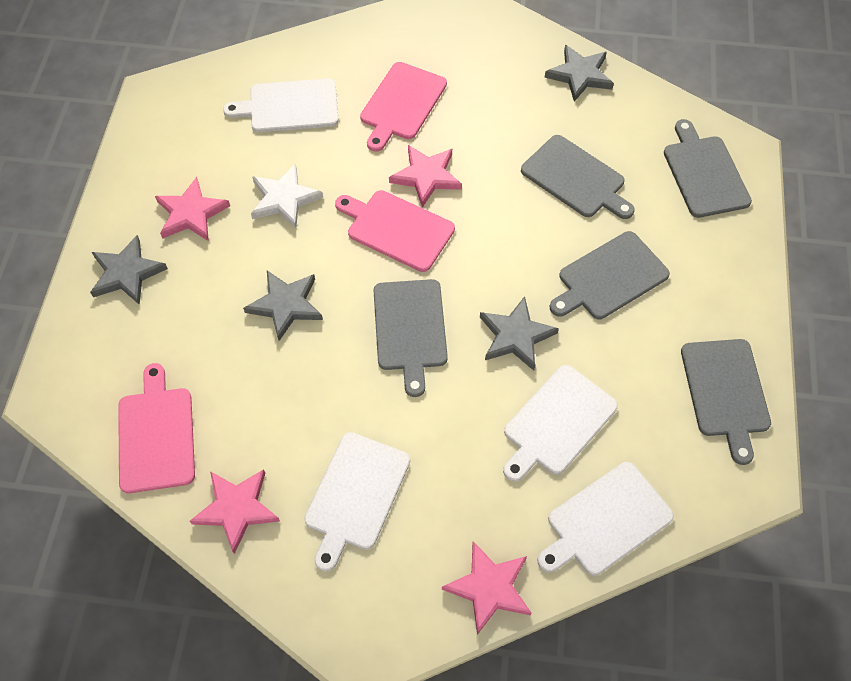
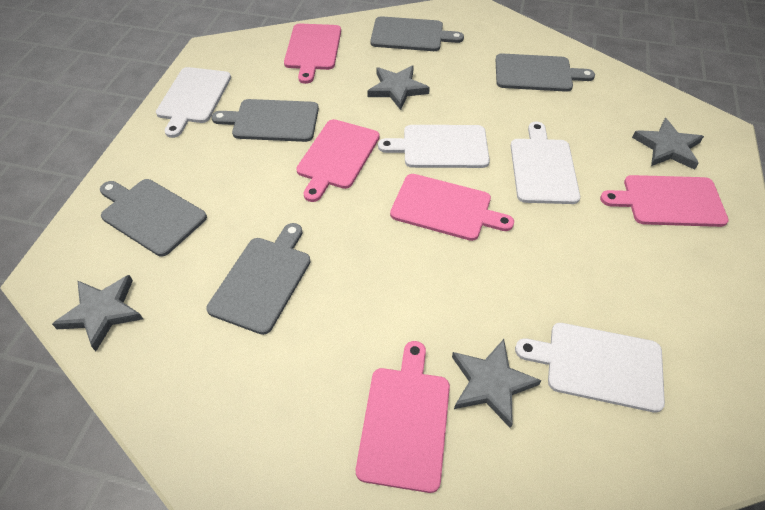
pink cutting board: 3 -> 5
pink star: 4 -> 0
white star: 1 -> 0

